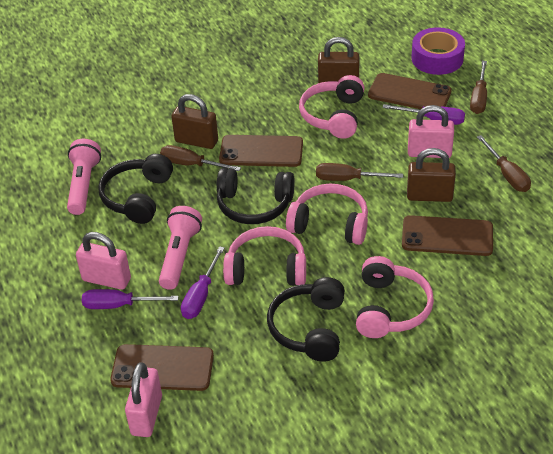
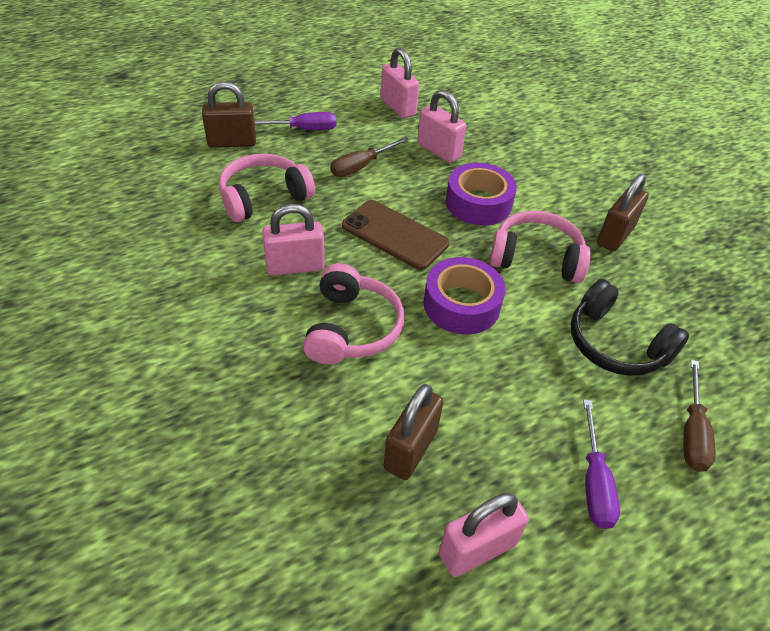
black headphones: 3 -> 1
brown phone: 4 -> 1
brown screwdriver: 4 -> 2
pink flashlight: 2 -> 0
pink headphones: 4 -> 3
pink padlock: 3 -> 4
purple screwdriver: 3 -> 2
purple tape: 1 -> 2

